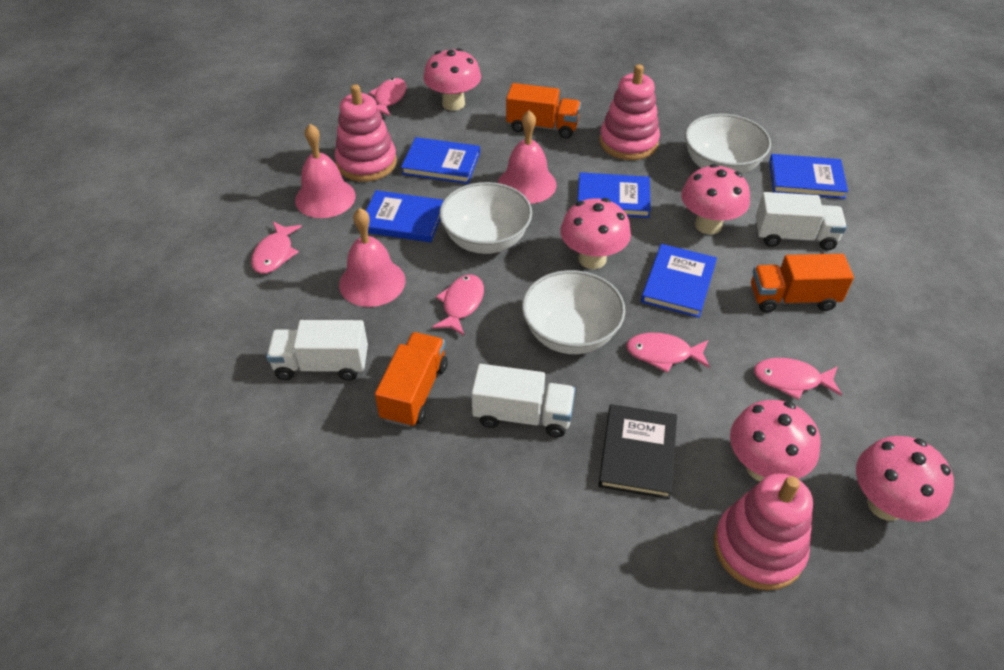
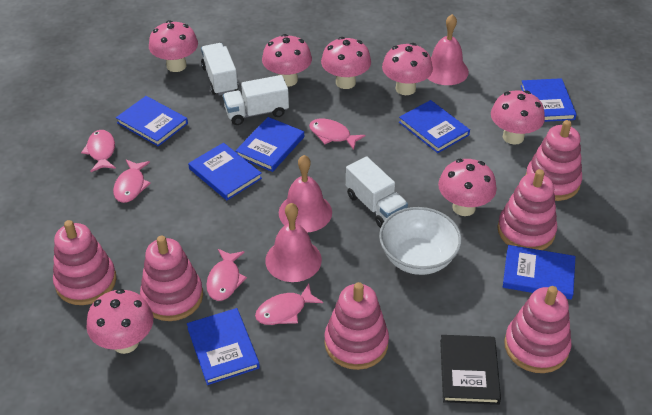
blue book: 5 -> 7
orange truck: 3 -> 0
pink mushroom: 5 -> 7
pink stacking toy: 3 -> 6
white bowl: 3 -> 1

